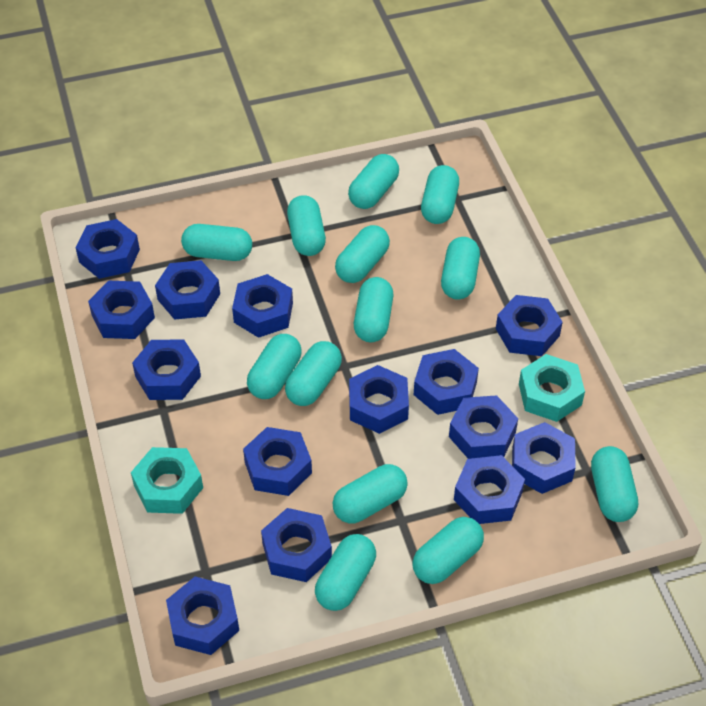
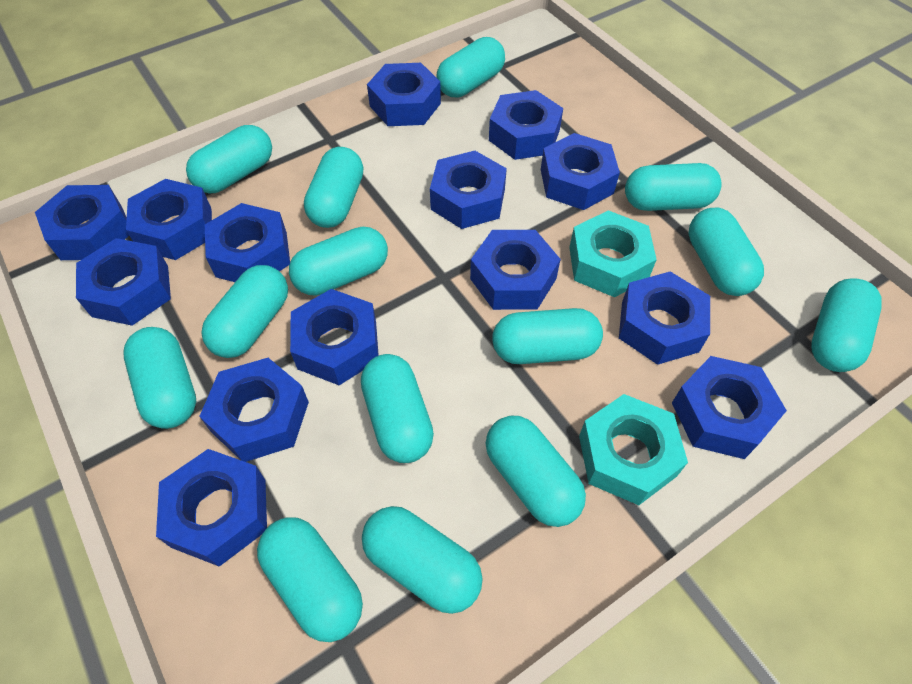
turquoise capsule: 13 -> 14

